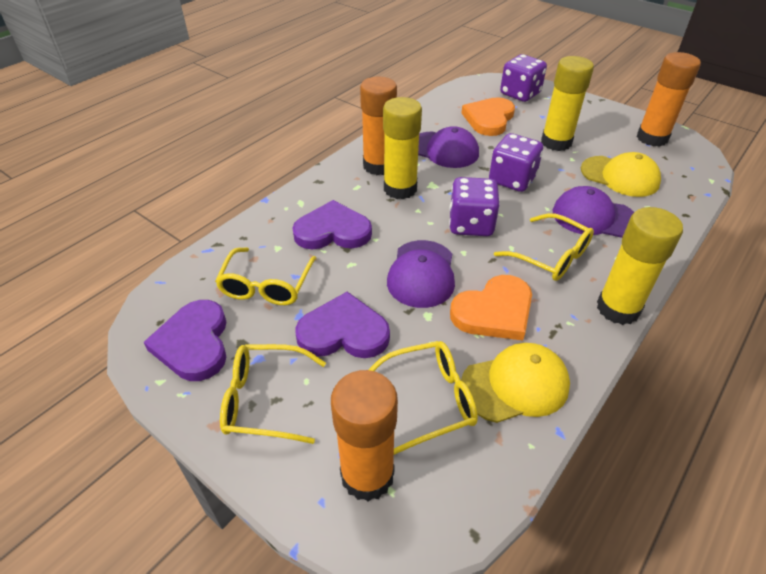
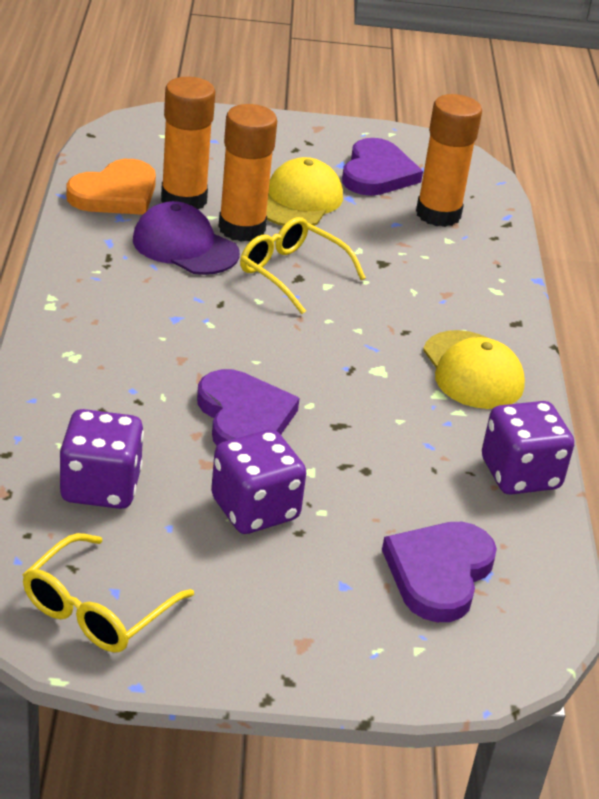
orange heart: 2 -> 1
purple cap: 3 -> 1
yellow glasses: 4 -> 2
yellow glue stick: 3 -> 0

